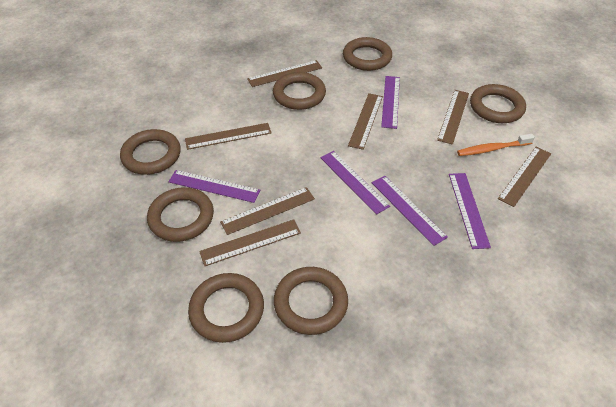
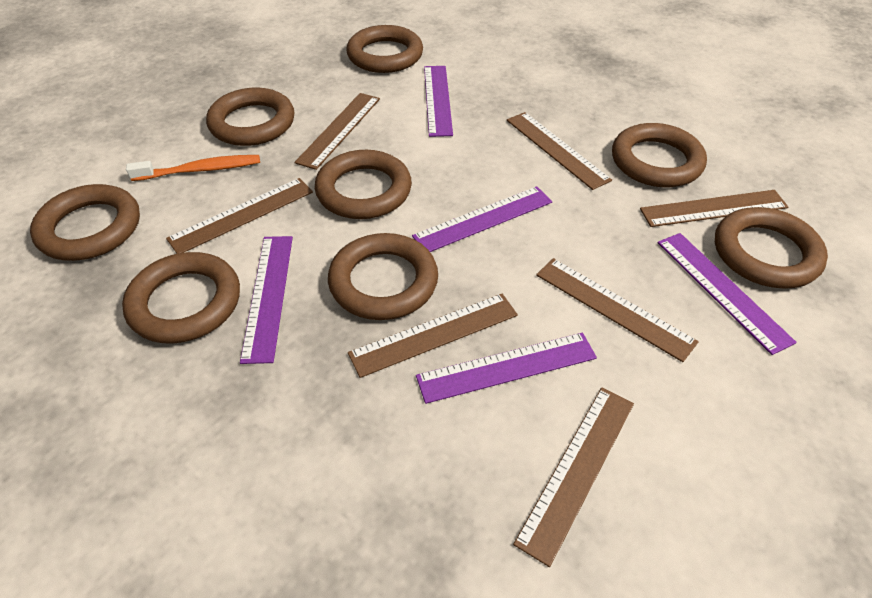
brown ring: 7 -> 8

